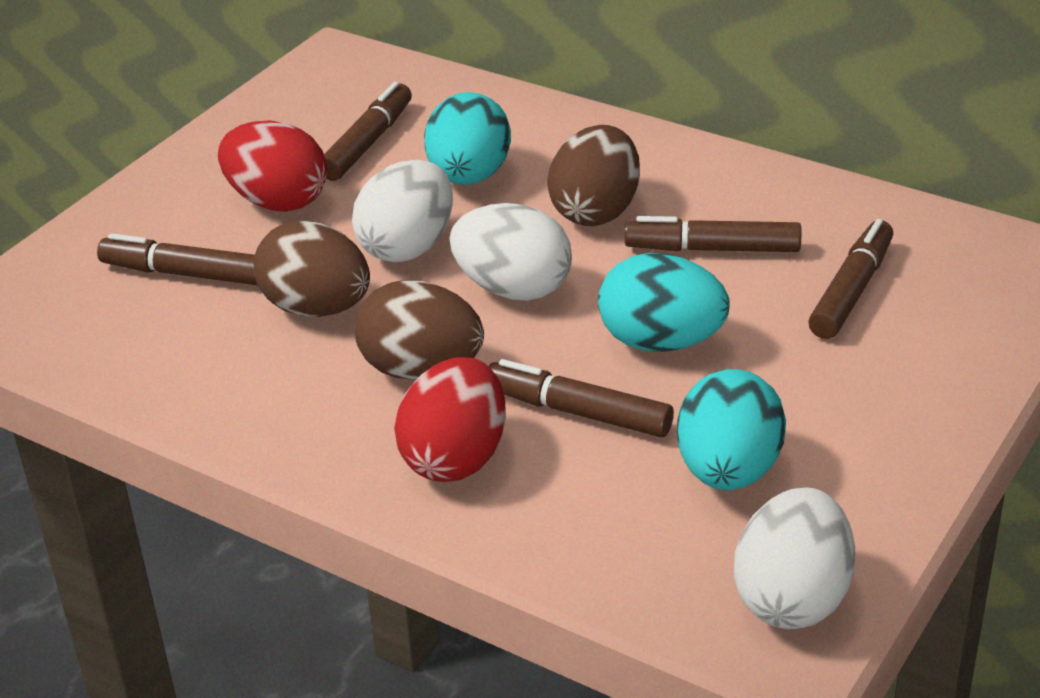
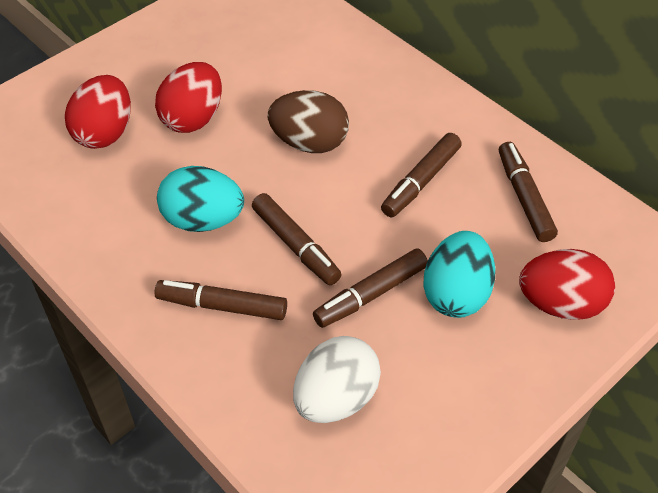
brown egg: 3 -> 1
red egg: 2 -> 3
turquoise egg: 3 -> 2
white egg: 3 -> 1

